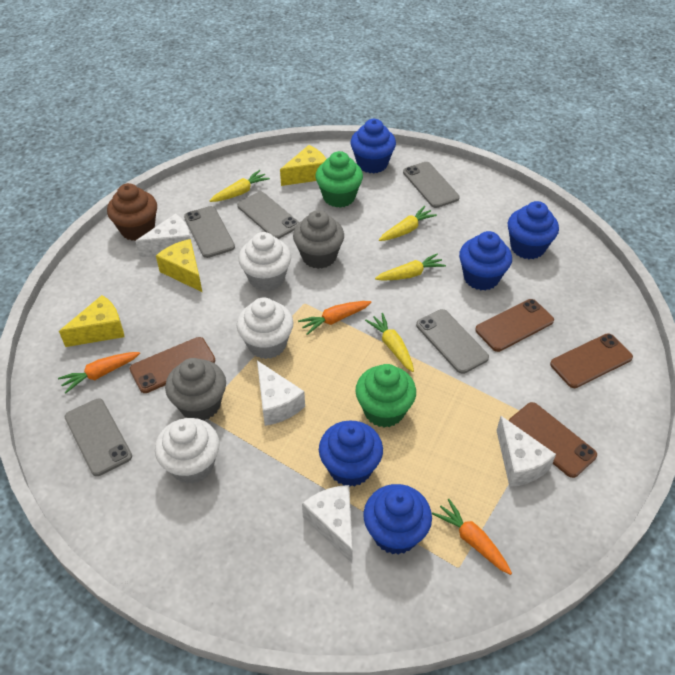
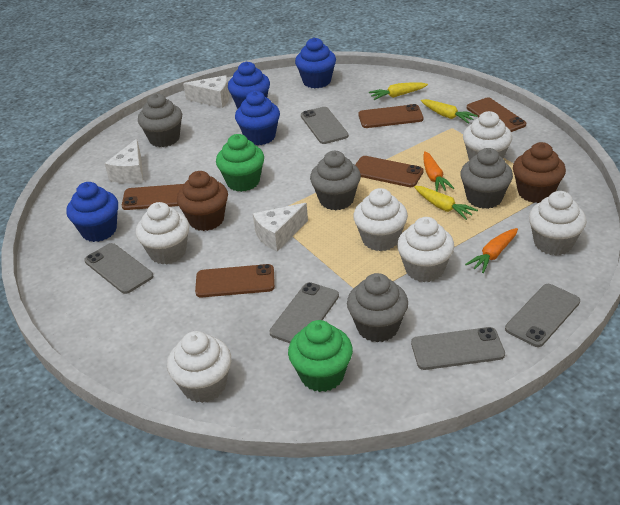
blue cupcake: 5 -> 4
brown cupcake: 1 -> 2
brown phone: 4 -> 5
grey cupcake: 2 -> 4
orange carrot: 3 -> 2
white cheese: 4 -> 3
white cupcake: 3 -> 6
yellow carrot: 4 -> 3
yellow cheese: 3 -> 0

